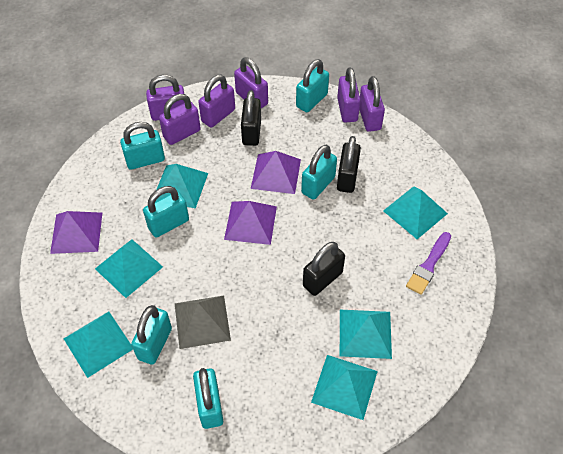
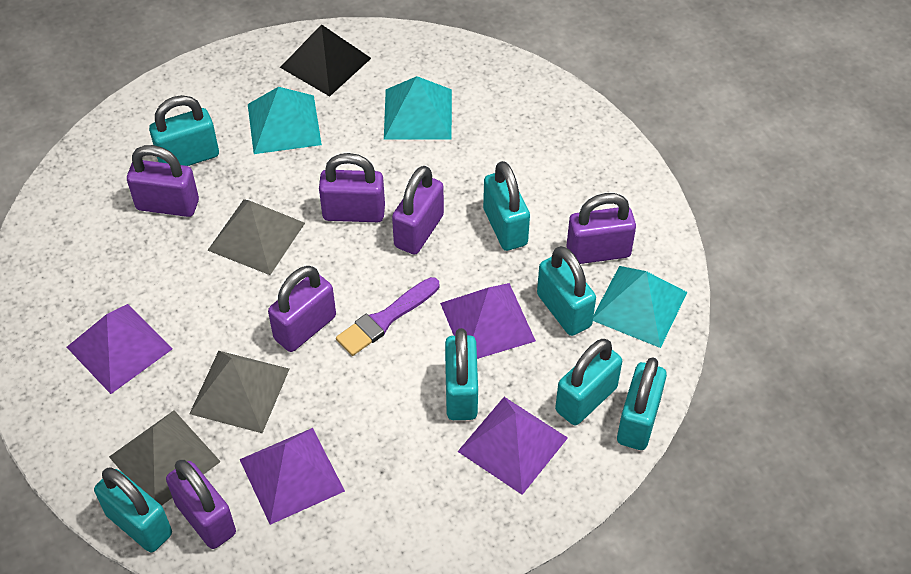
black padlock: 3 -> 0
black pyramid: 0 -> 1
grey pyramid: 1 -> 3
purple pyramid: 3 -> 4
turquoise padlock: 6 -> 7
turquoise pyramid: 6 -> 3

